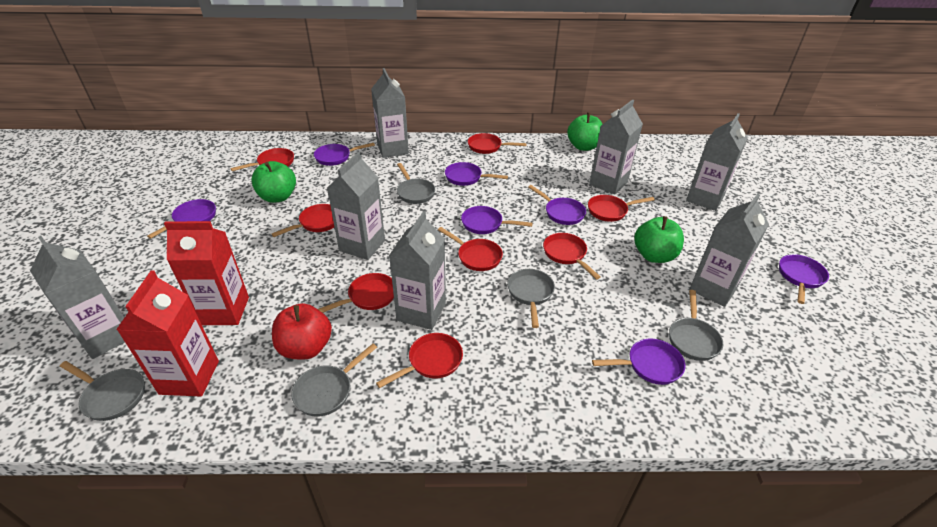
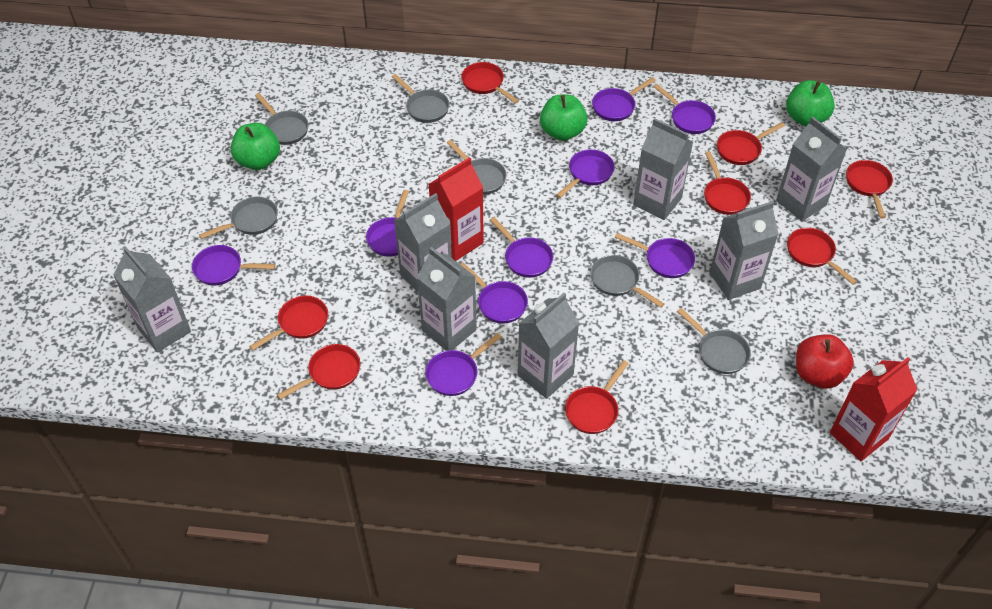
grey pan: 5 -> 6
purple pan: 7 -> 9

